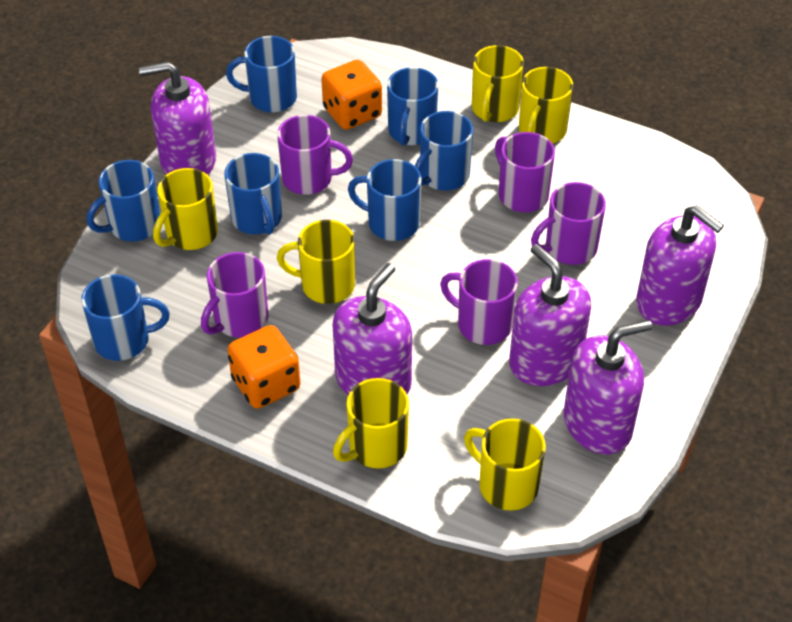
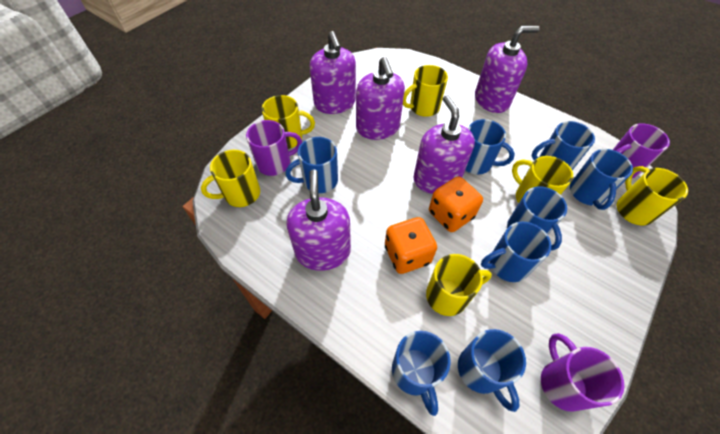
blue mug: 7 -> 8
purple mug: 5 -> 3

